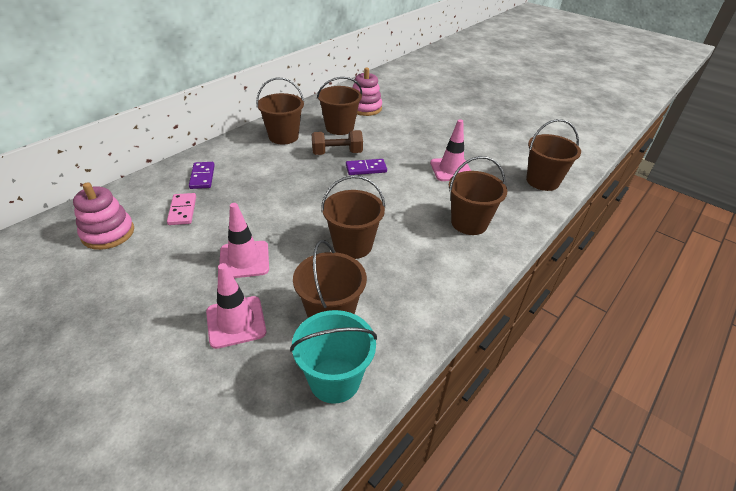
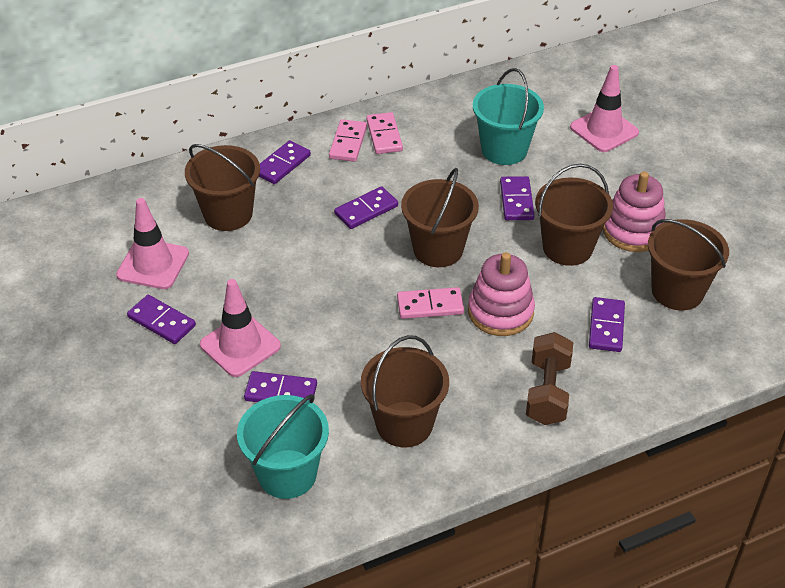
brown bucket: 6 -> 5
pink domino: 1 -> 3
purple domino: 2 -> 6
turquoise bucket: 1 -> 2

